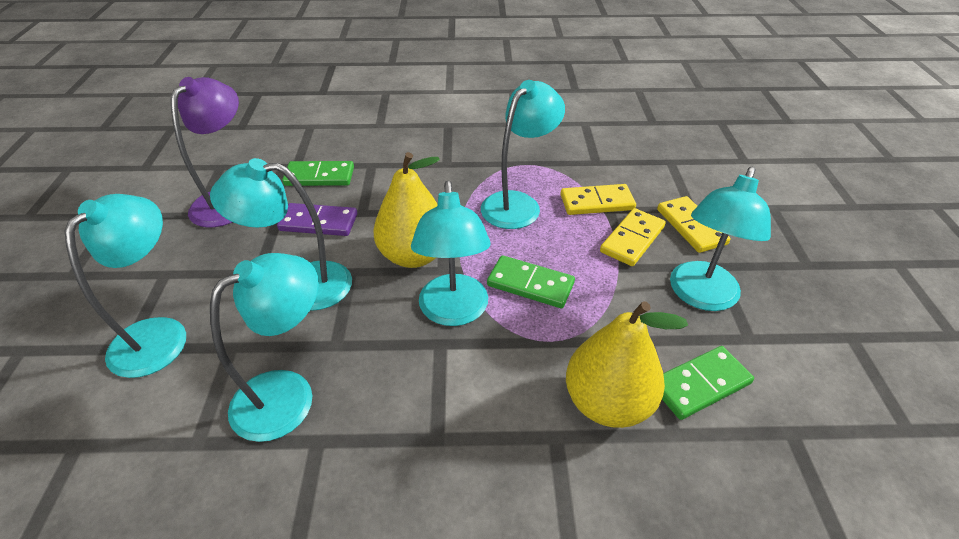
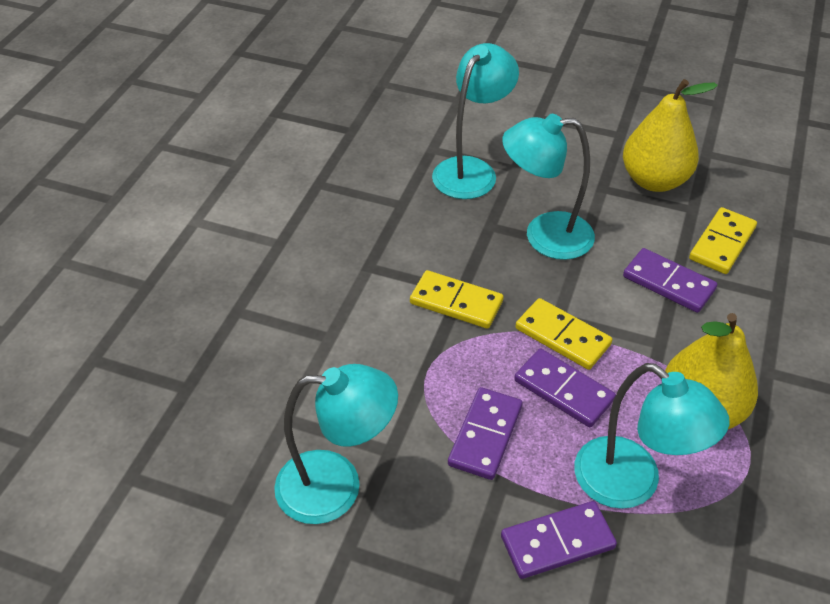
green domino: 3 -> 0
purple domino: 1 -> 4
purple lamp: 1 -> 0
turquoise lamp: 6 -> 4

